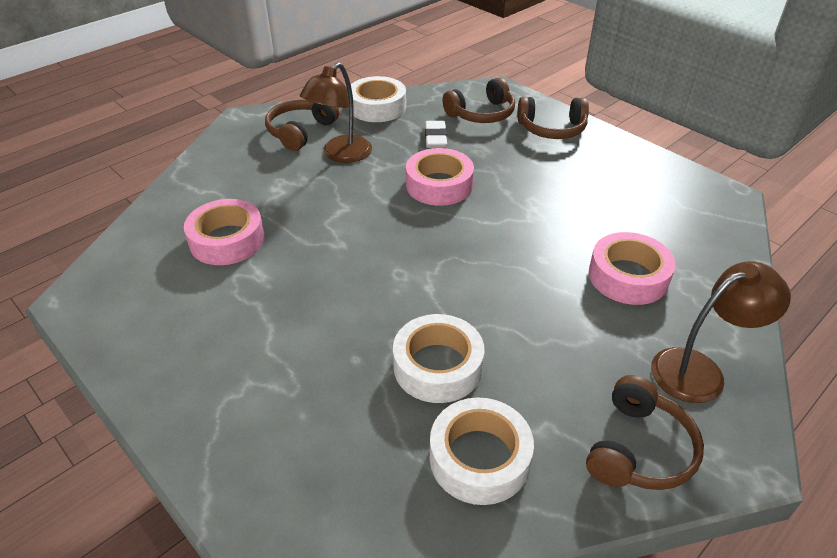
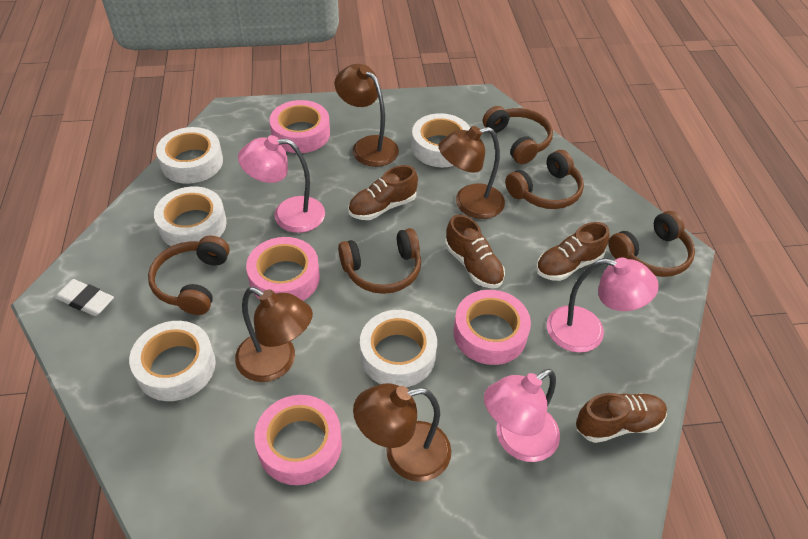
brown headphones: 4 -> 5
brown lamp: 2 -> 4
brown shoe: 0 -> 4
pink lamp: 0 -> 3
pink tape: 3 -> 4
white tape: 3 -> 5

